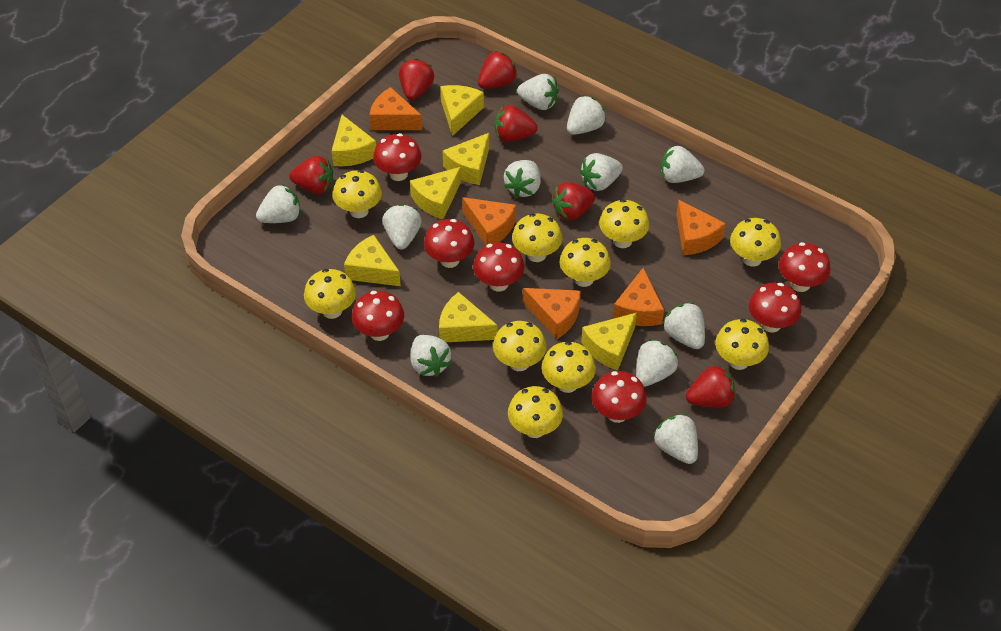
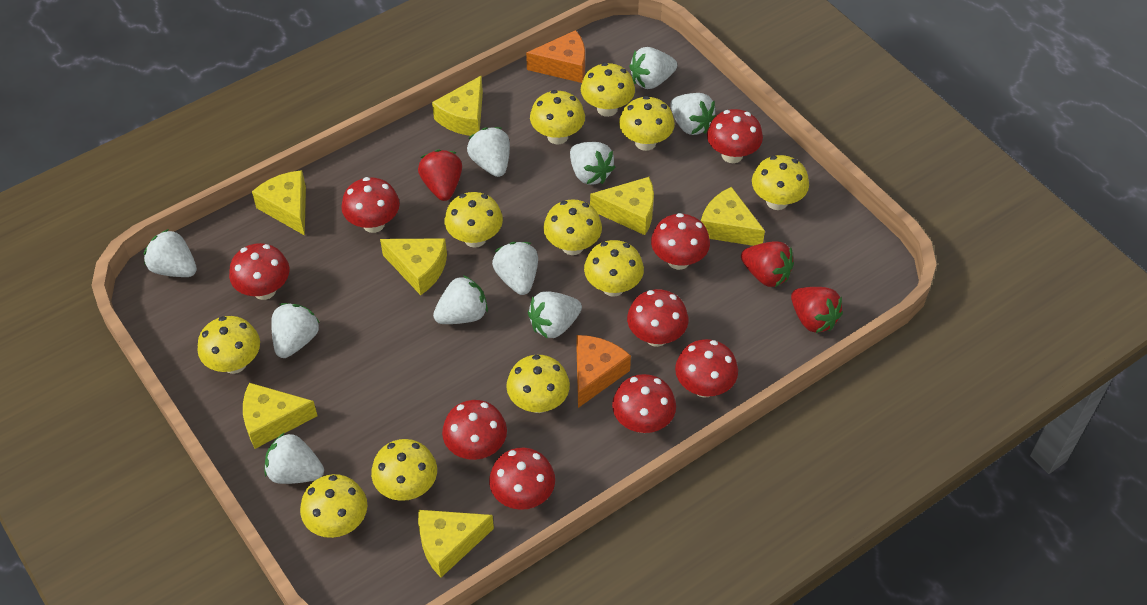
orange cheese: 5 -> 2
red mushroom: 7 -> 9
red strawberry: 6 -> 3
white strawberry: 11 -> 10
yellow mushroom: 10 -> 11

